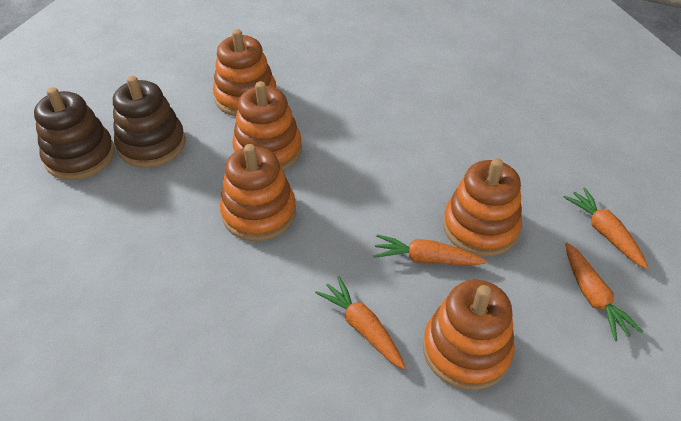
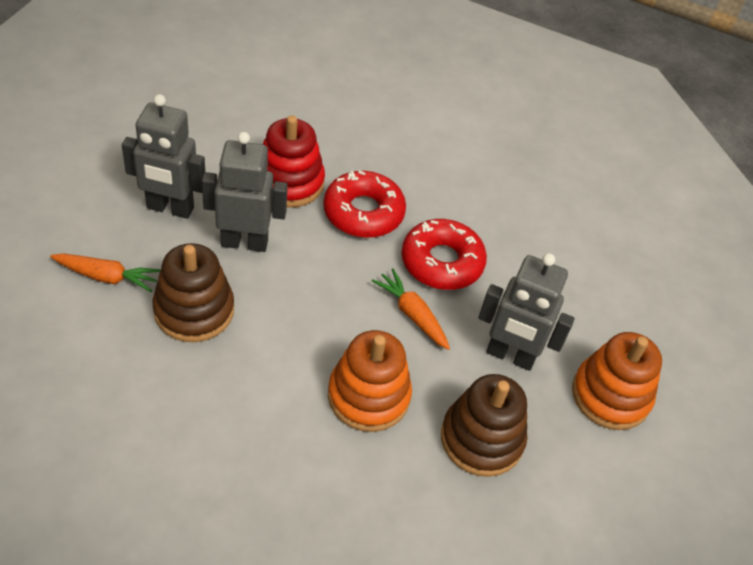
grey robot: 0 -> 3
orange carrot: 4 -> 2
orange stacking toy: 5 -> 2
red donut: 0 -> 2
red stacking toy: 0 -> 1

